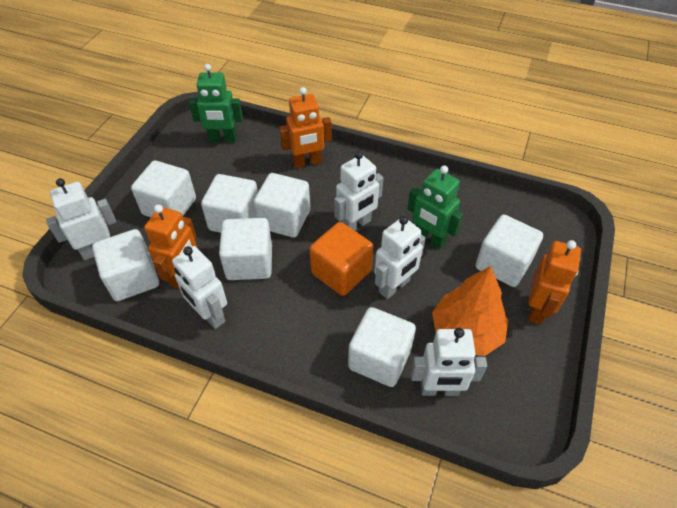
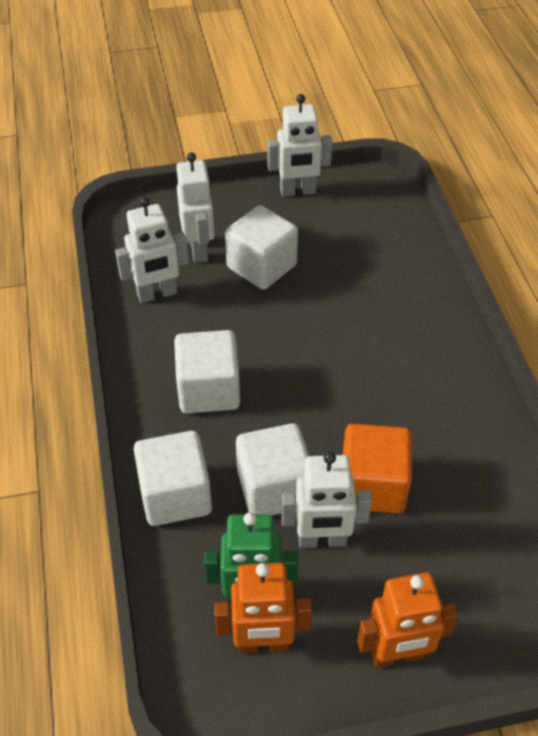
green robot: 2 -> 1
orange robot: 3 -> 2
orange tree: 1 -> 0
white cube: 7 -> 4
white robot: 5 -> 4

